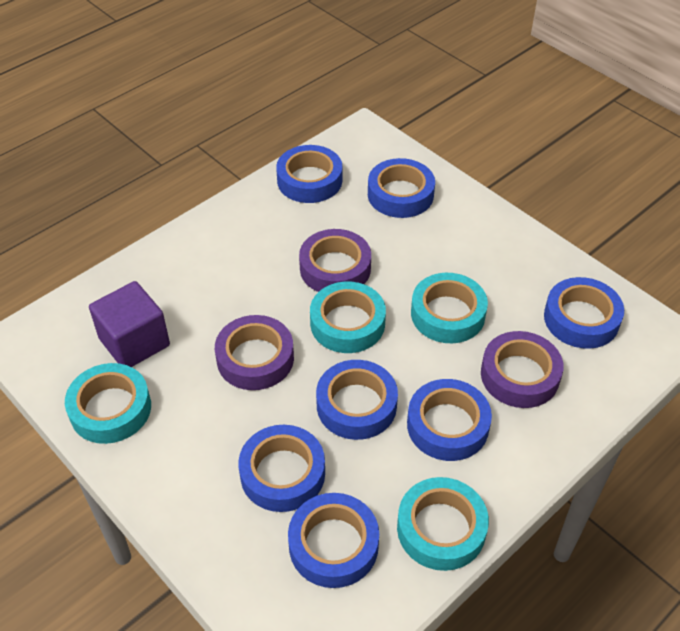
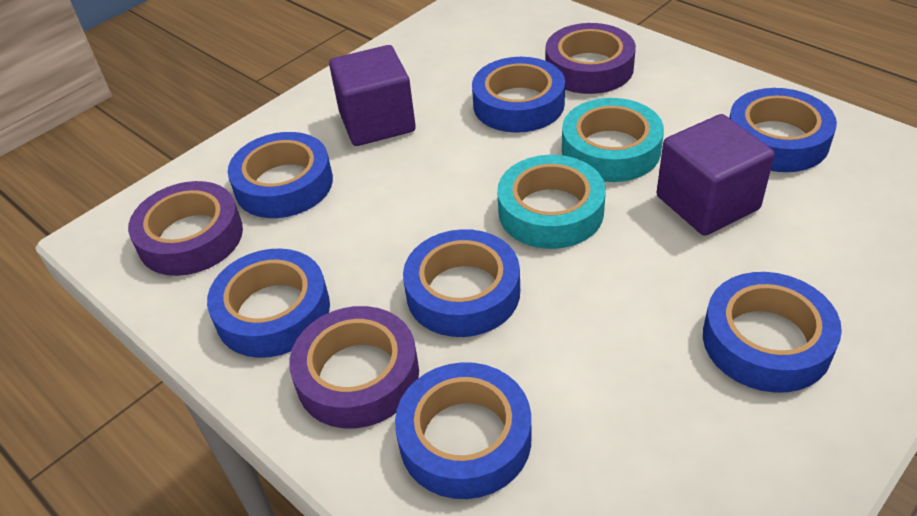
purple cube: 1 -> 2
turquoise tape: 4 -> 2

